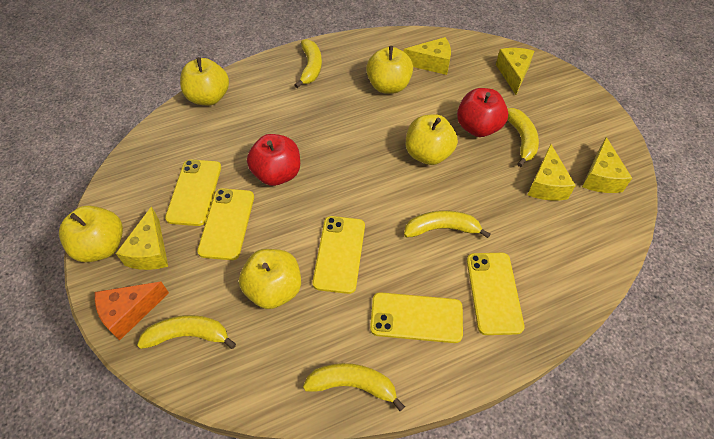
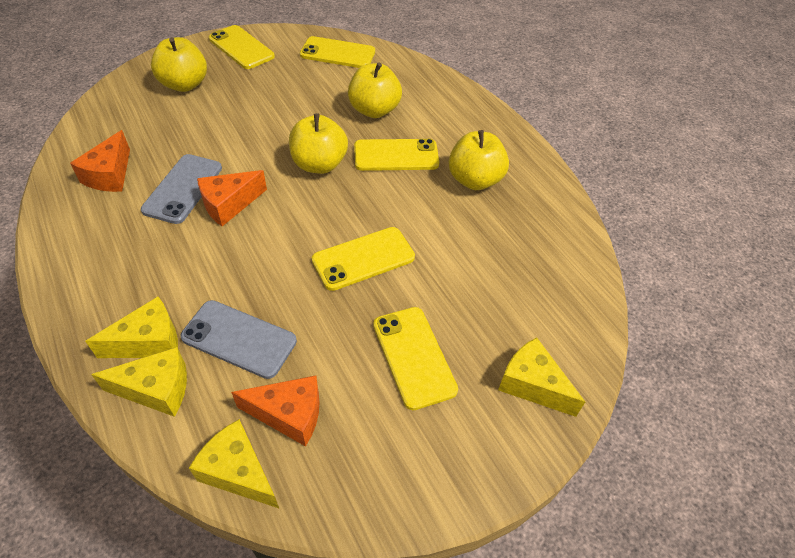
grey phone: 0 -> 2
orange cheese: 1 -> 3
red apple: 2 -> 0
yellow apple: 5 -> 4
yellow banana: 5 -> 0
yellow cheese: 5 -> 4

